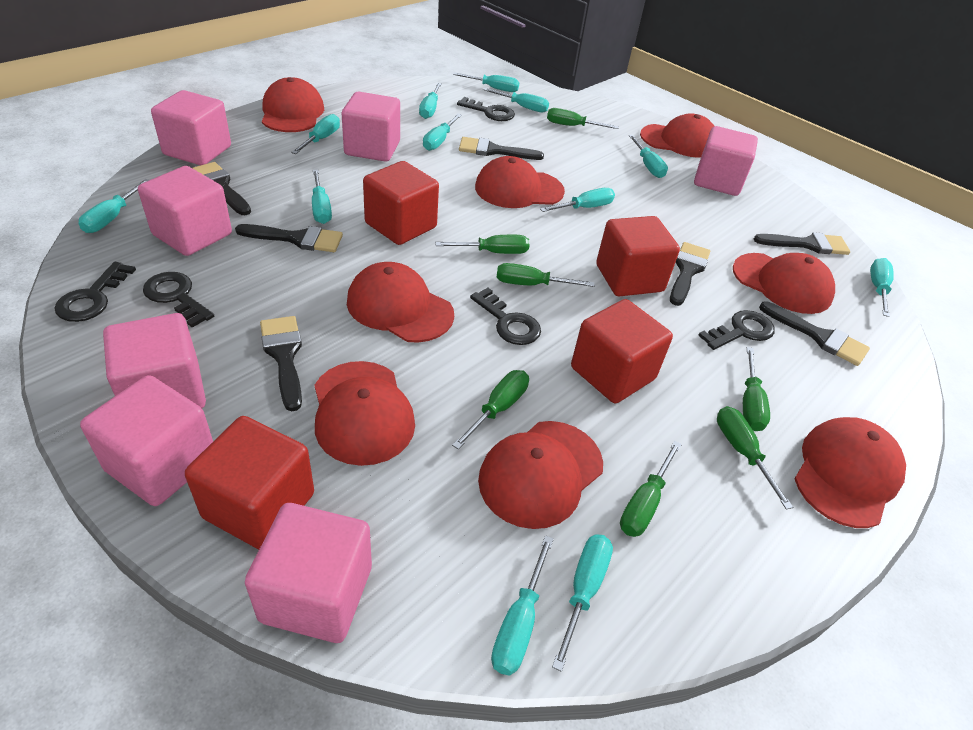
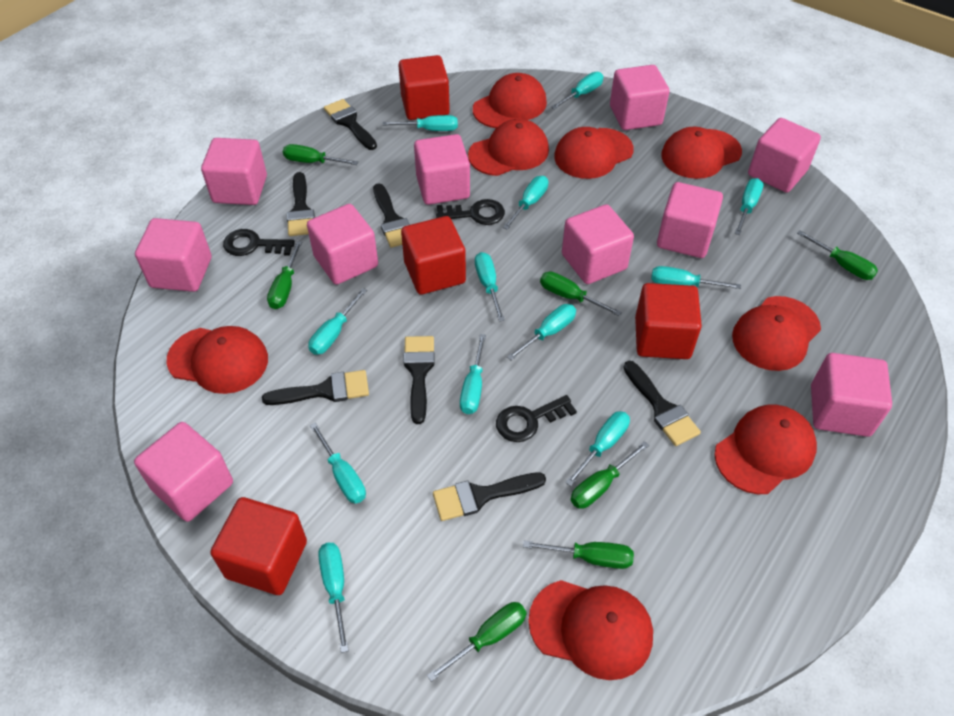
black key: 5 -> 3
pink cube: 7 -> 10

